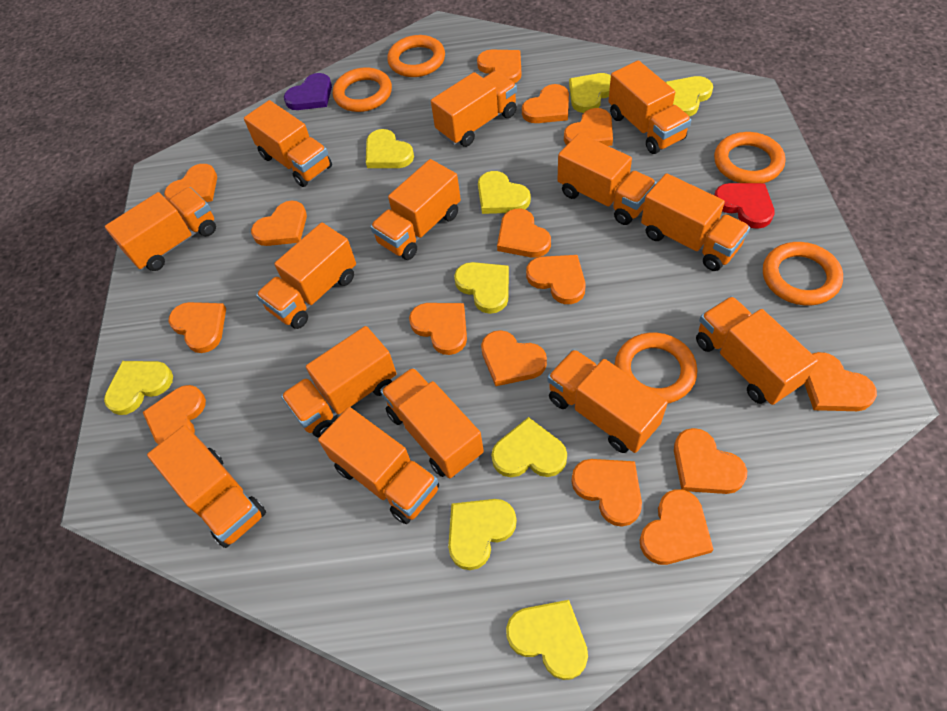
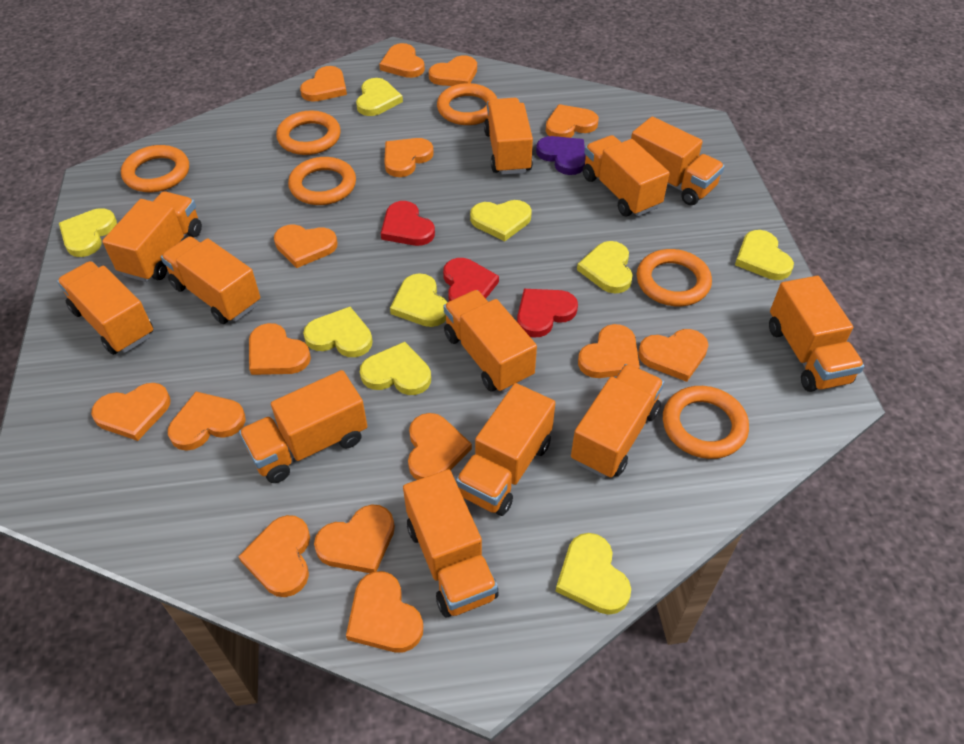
orange ring: 5 -> 6
orange truck: 14 -> 12
red heart: 1 -> 3

